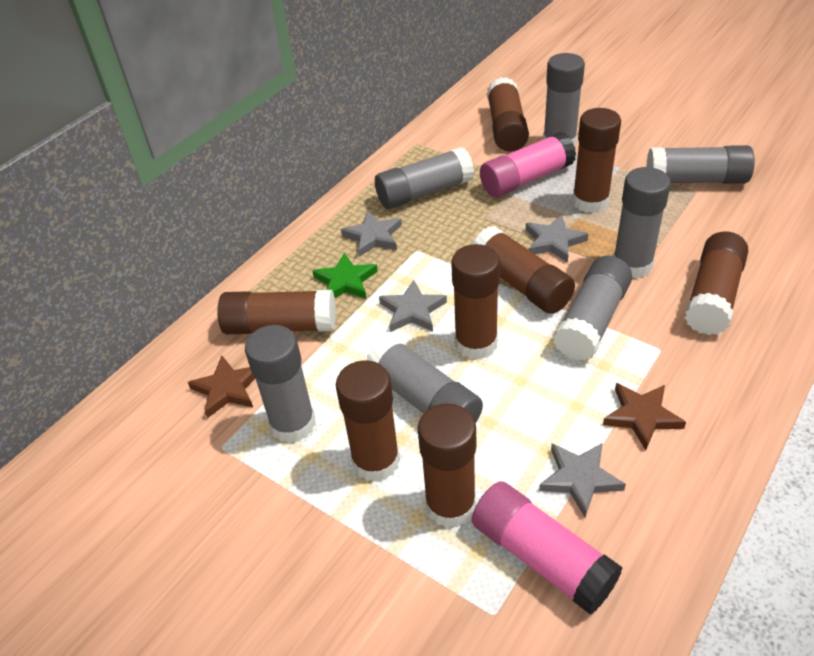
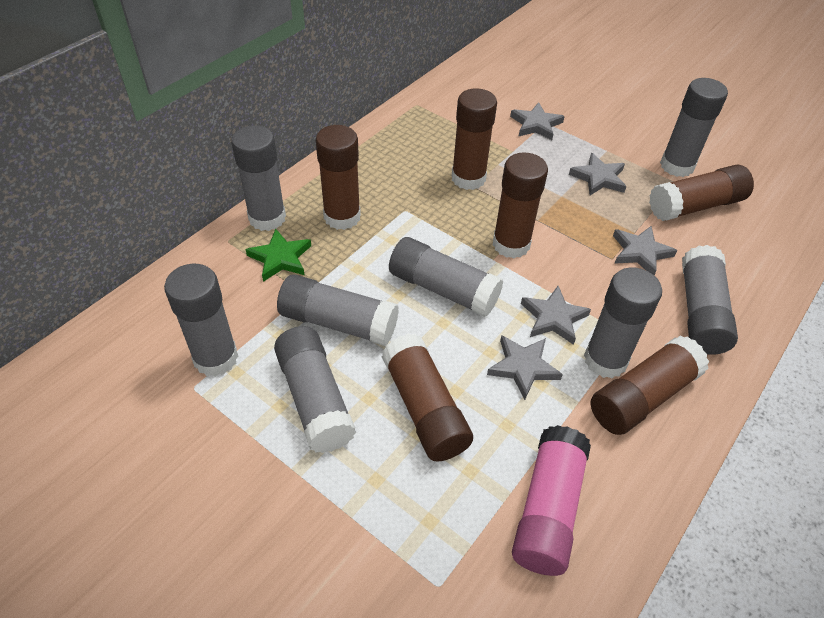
brown glue stick: 8 -> 6
brown star: 2 -> 0
grey glue stick: 7 -> 8
grey star: 4 -> 5
pink glue stick: 2 -> 1

